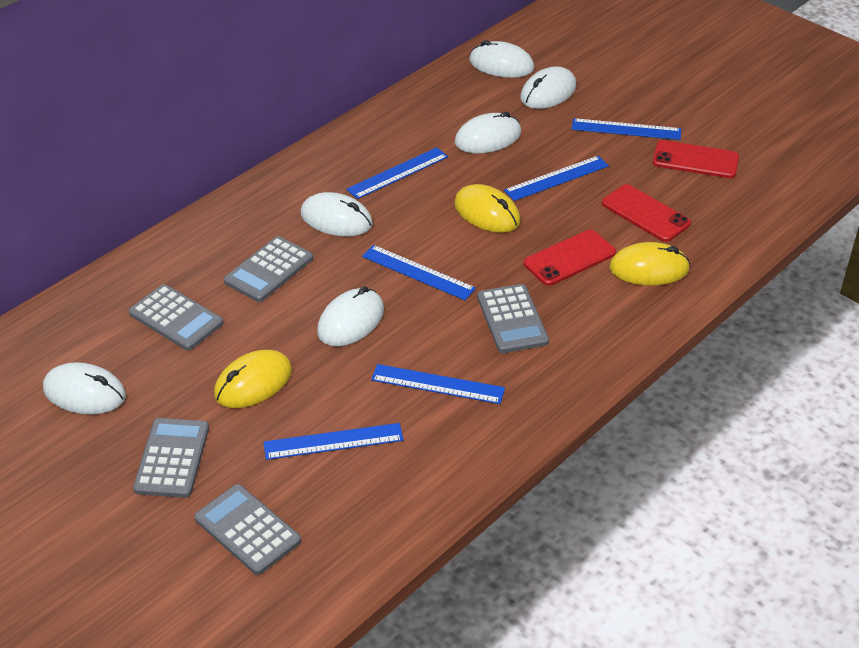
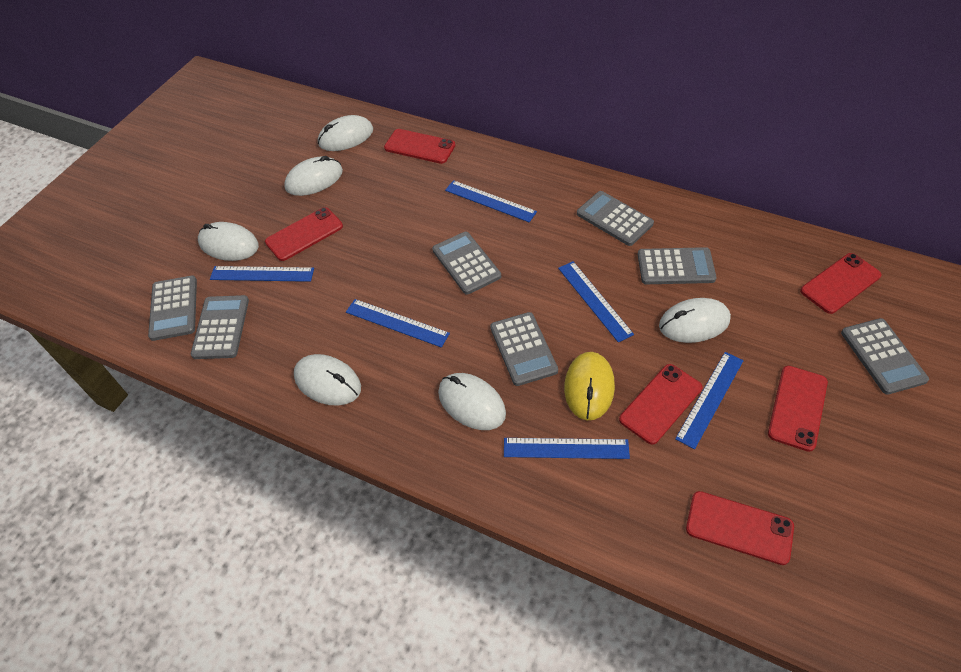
grey calculator: 5 -> 7
red phone: 3 -> 6
yellow mouse: 3 -> 1

